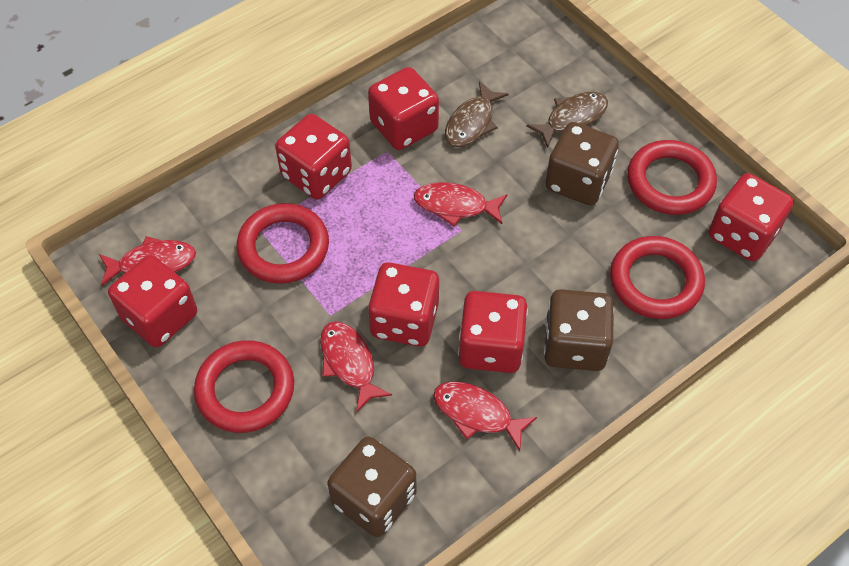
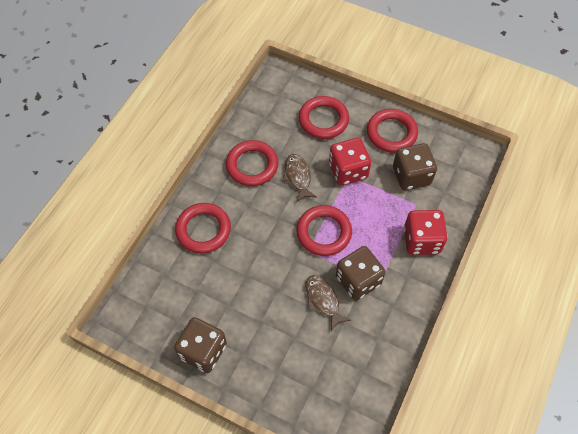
red dice: 6 -> 2
red fish: 4 -> 0
red ring: 4 -> 5

